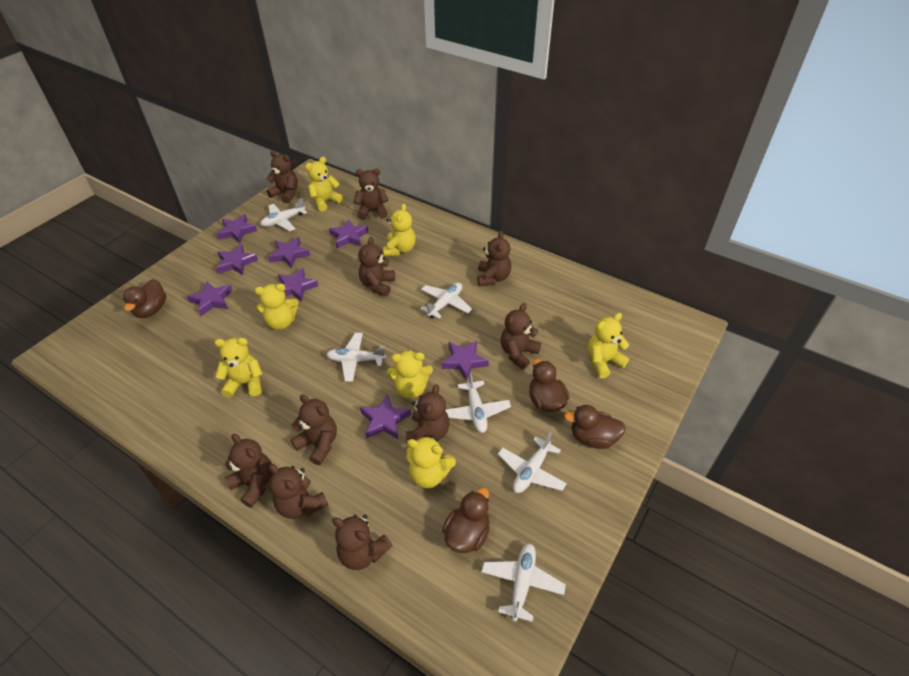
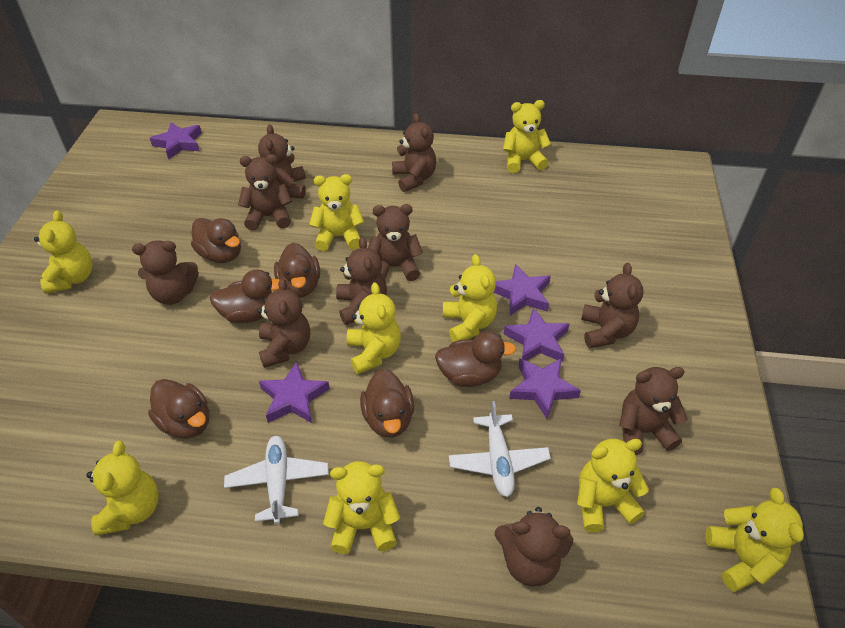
brown duck: 4 -> 6
purple star: 8 -> 5
white plane: 6 -> 2
yellow teddy bear: 7 -> 9

